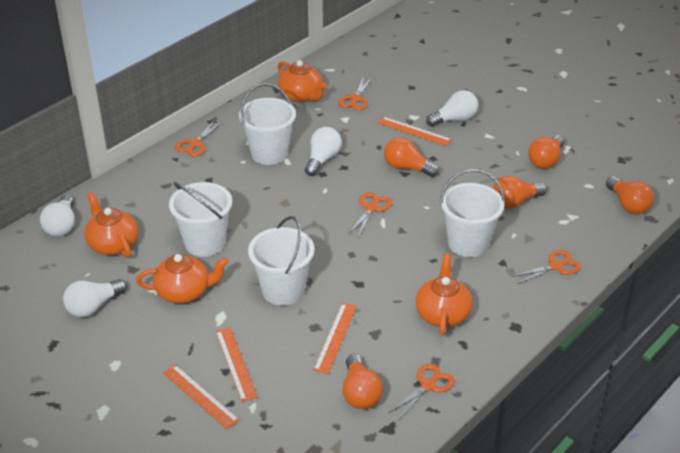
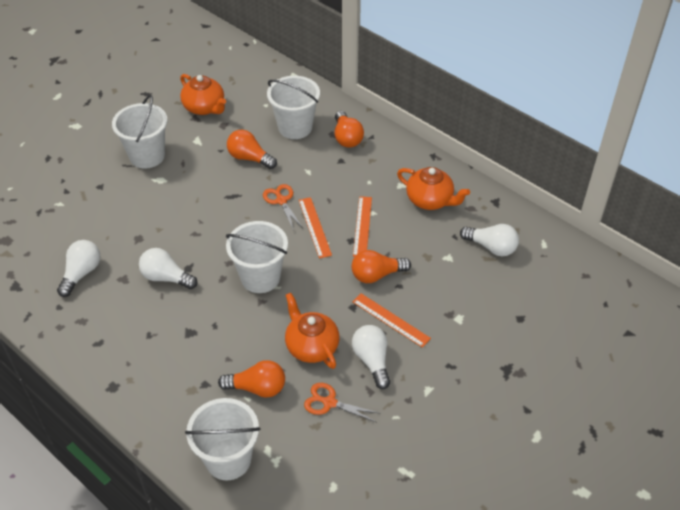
orange light bulb: 5 -> 4
orange ruler: 4 -> 3
orange scissors: 5 -> 2
orange teapot: 4 -> 3

